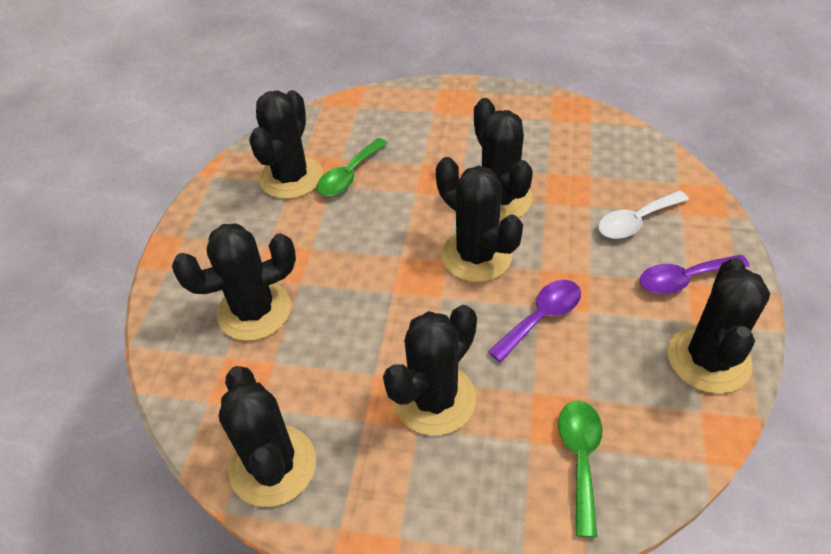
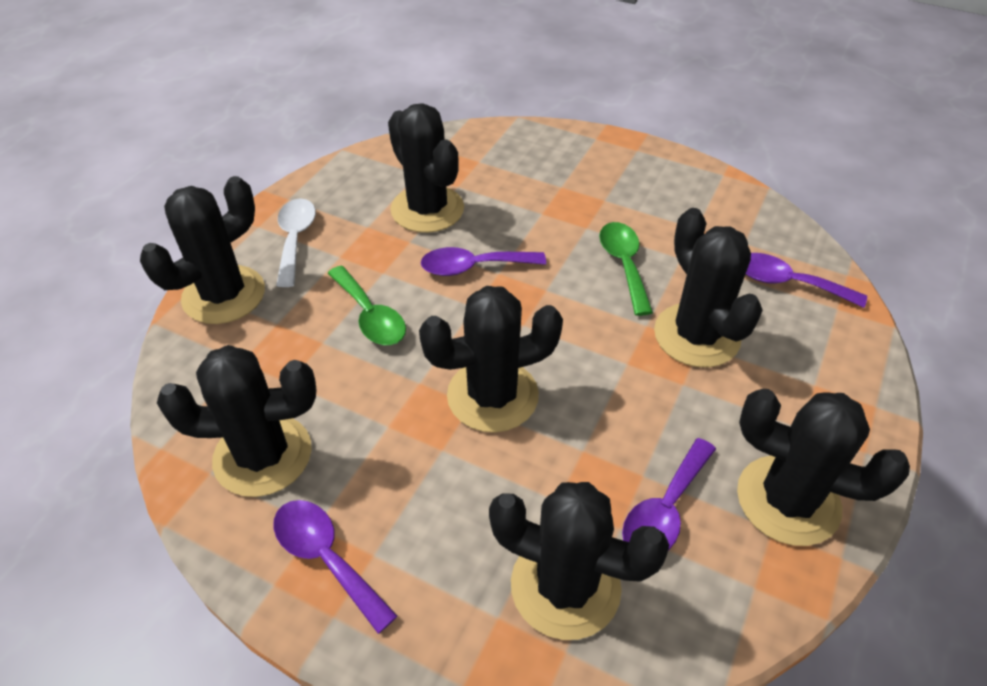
purple spoon: 2 -> 4

